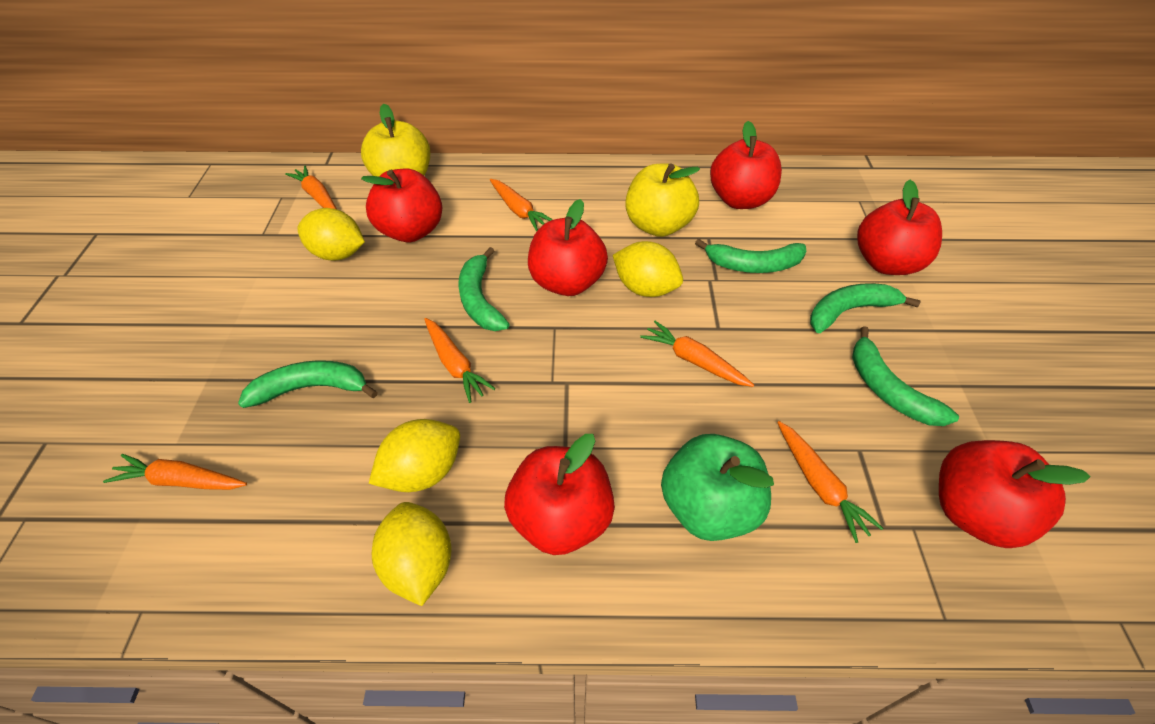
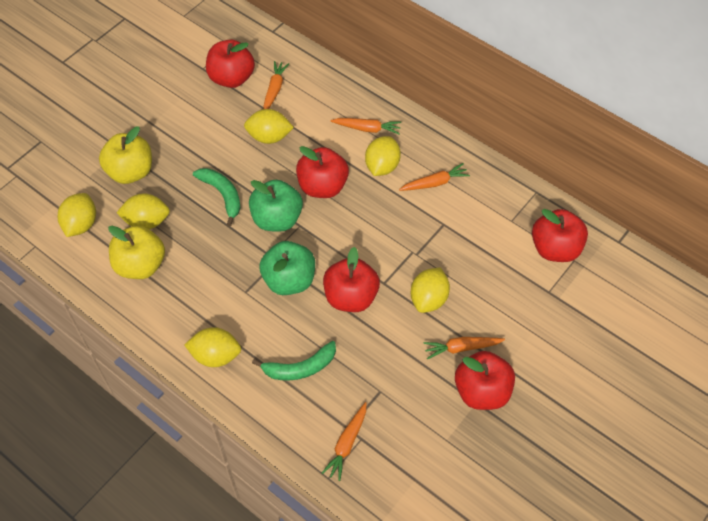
green apple: 1 -> 2
green banana: 5 -> 2
orange carrot: 6 -> 5
red apple: 6 -> 5
yellow lemon: 4 -> 6

